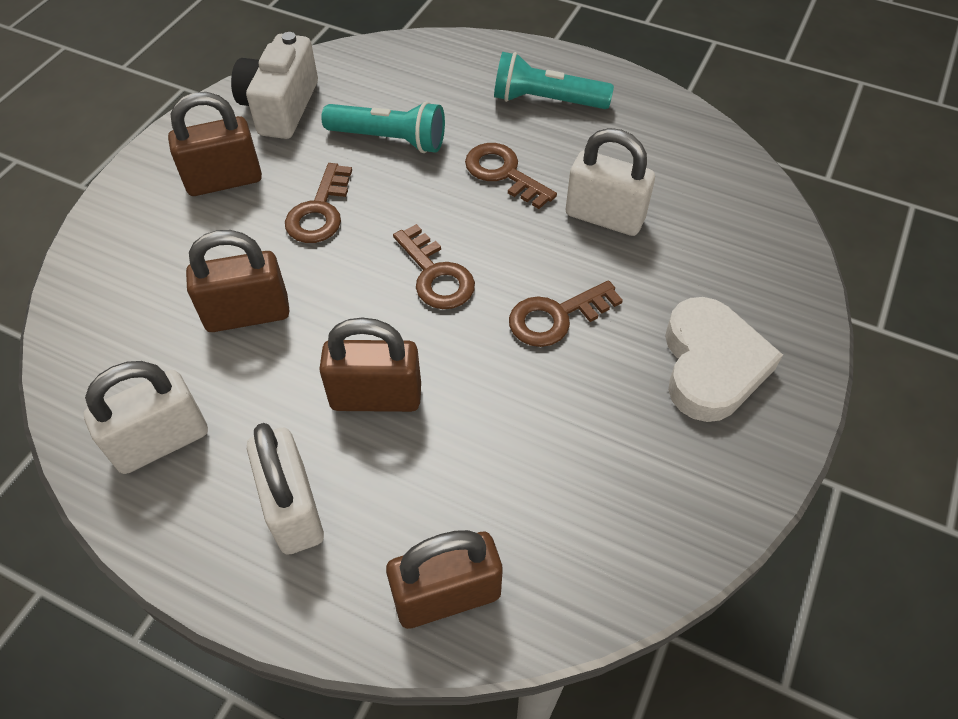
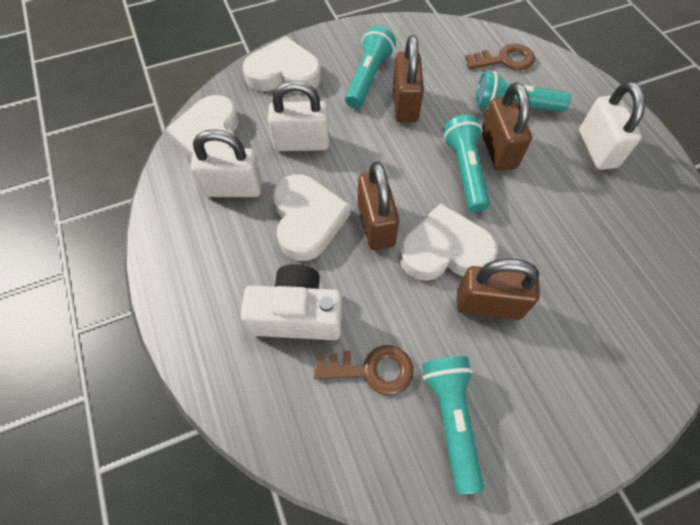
brown key: 4 -> 2
turquoise flashlight: 2 -> 4
white heart: 1 -> 4

